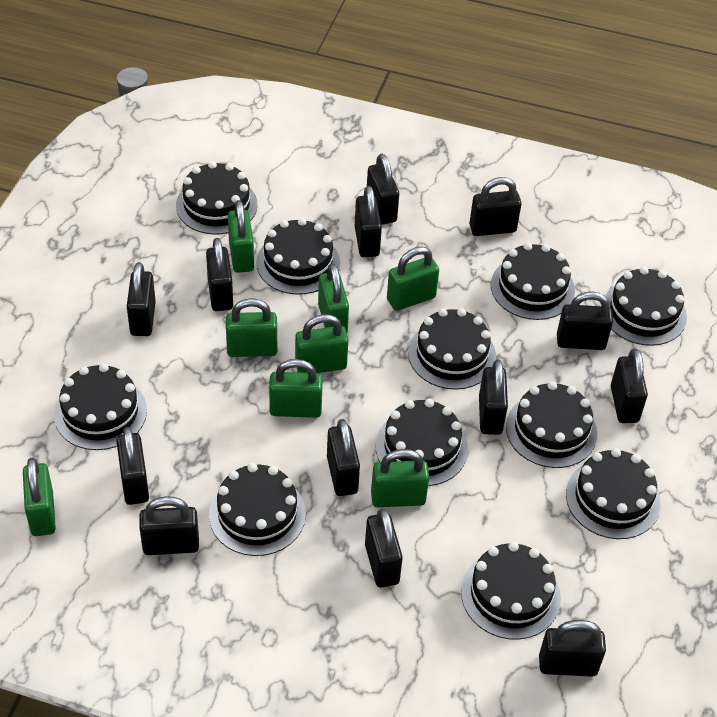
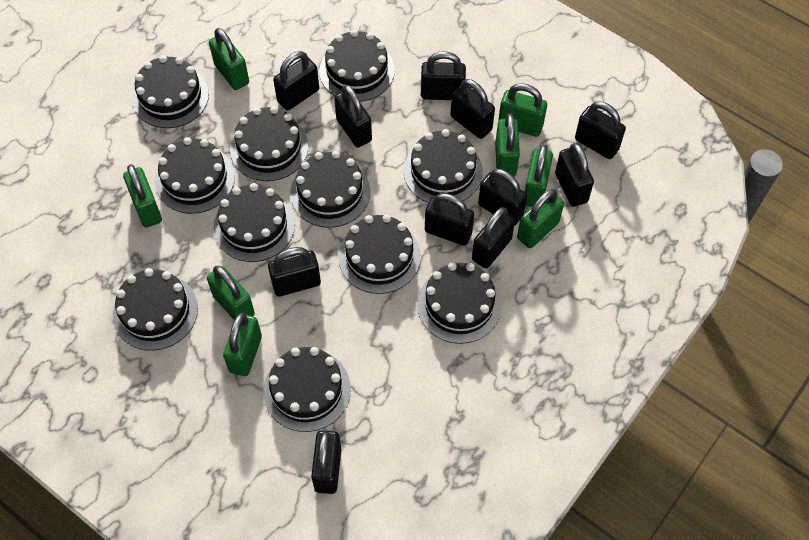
black padlock: 13 -> 11

